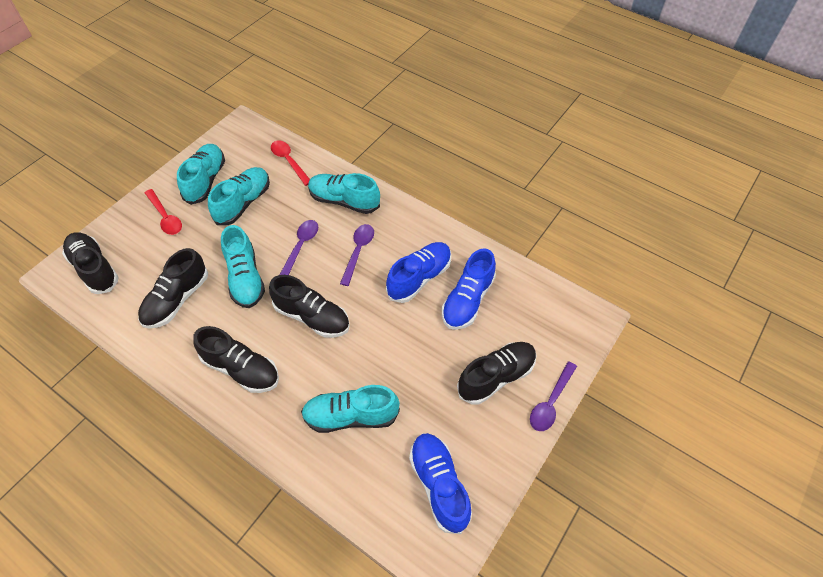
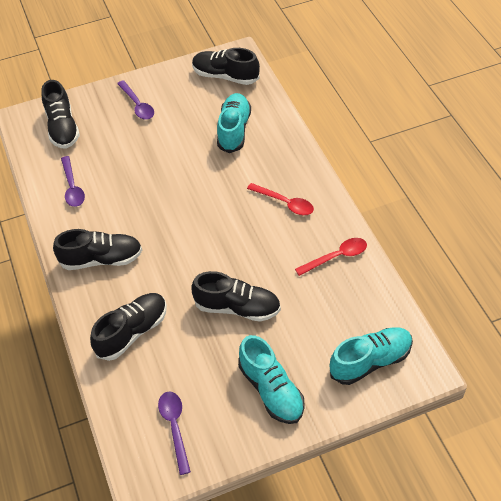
blue shoe: 3 -> 0
turquoise shoe: 5 -> 3

